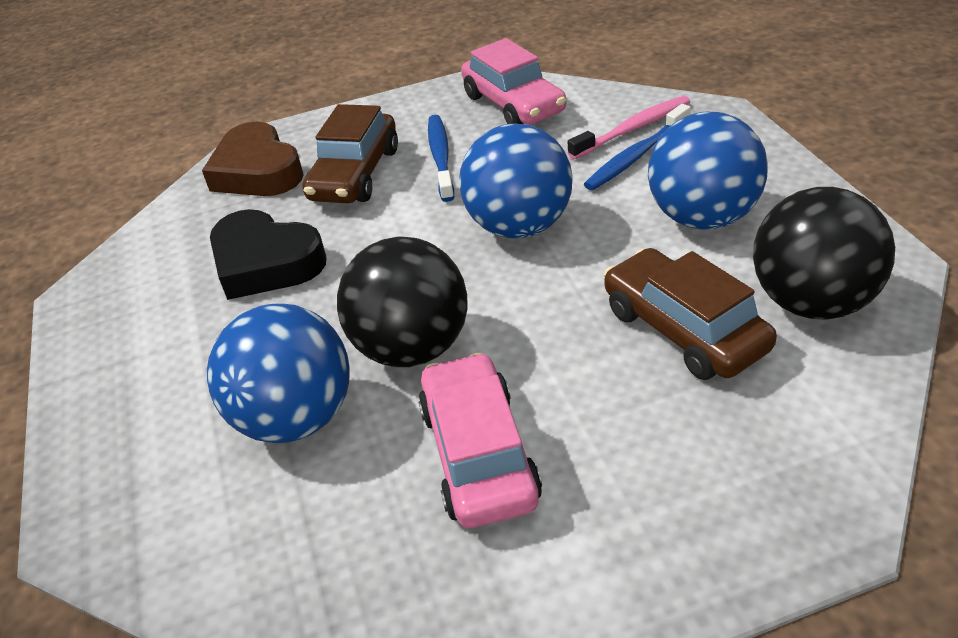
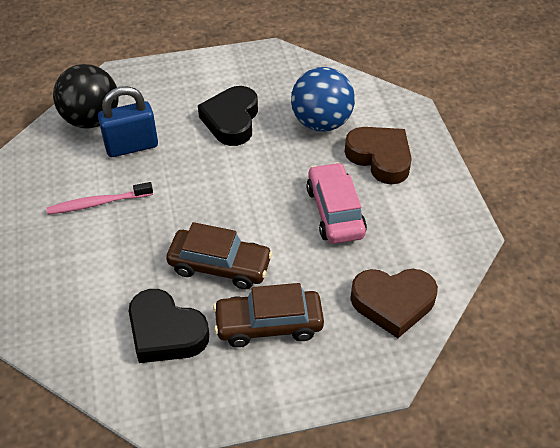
black ball: 2 -> 1
black heart: 1 -> 2
blue ball: 3 -> 1
blue padlock: 0 -> 1
blue toothbrush: 2 -> 0
brown heart: 1 -> 2
pink car: 2 -> 1

